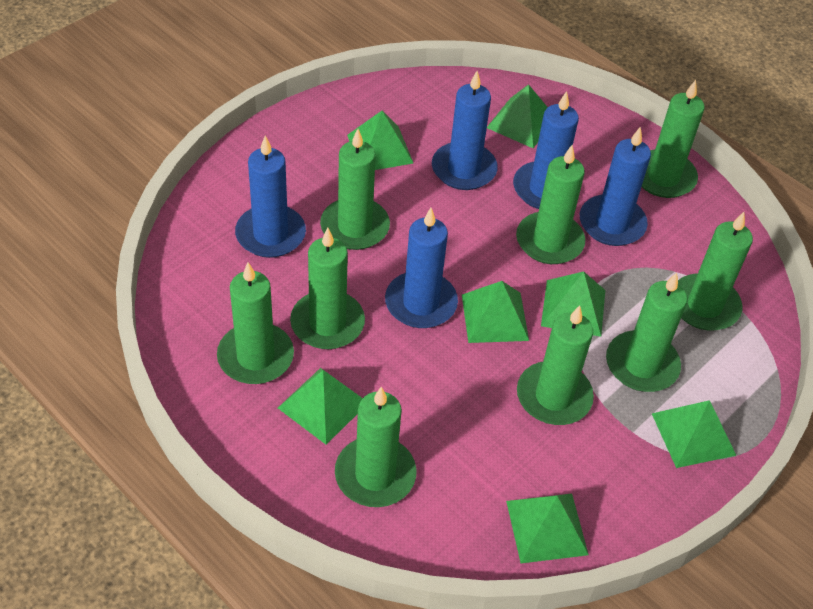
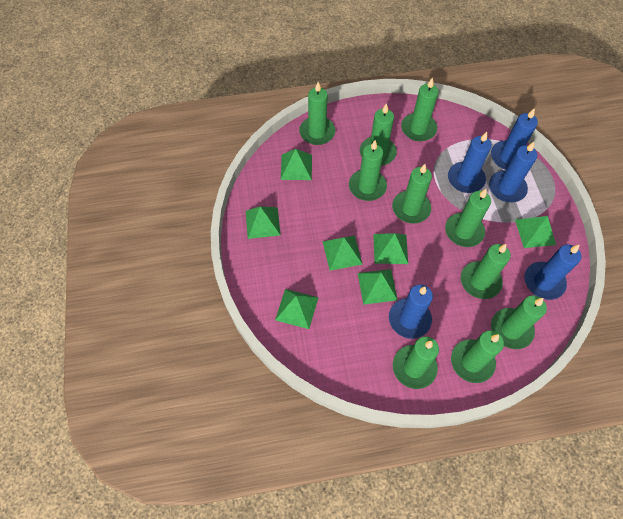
green candle: 9 -> 10

